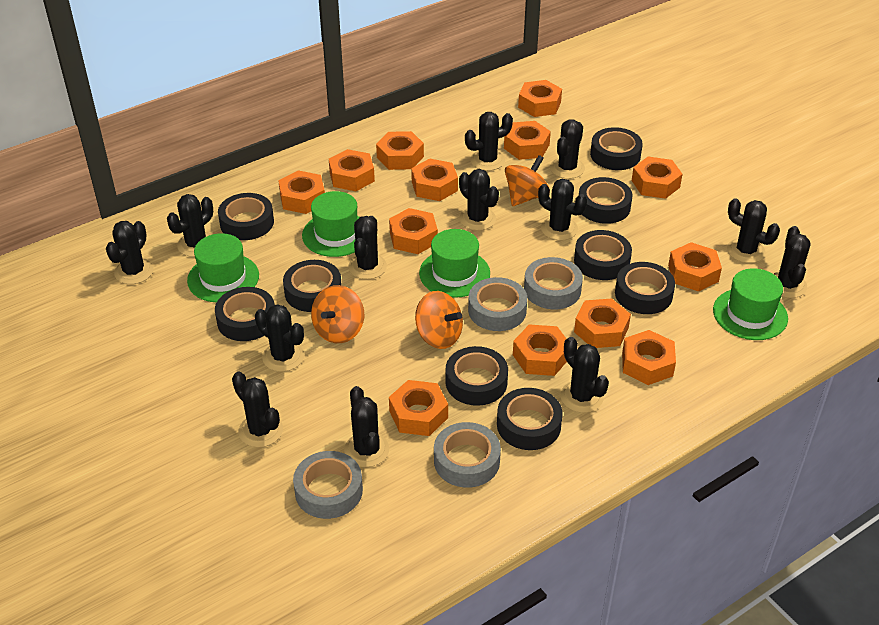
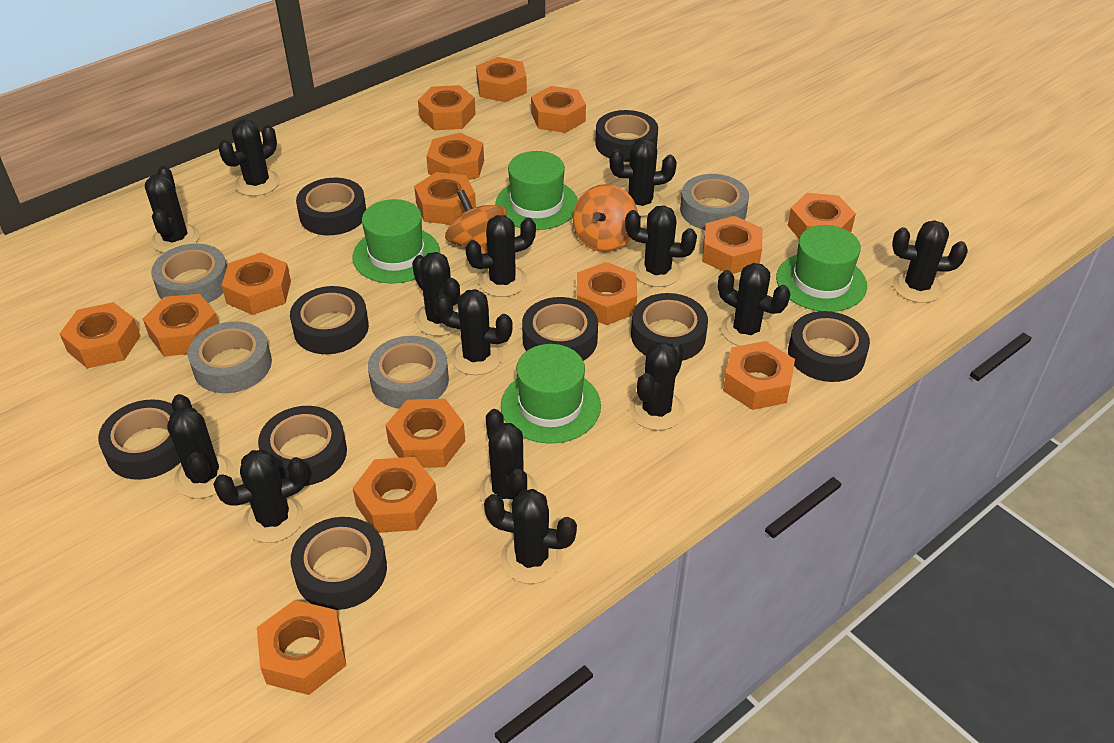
black cactus: 13 -> 14
orange nut: 13 -> 15
orange spinning top: 3 -> 2

